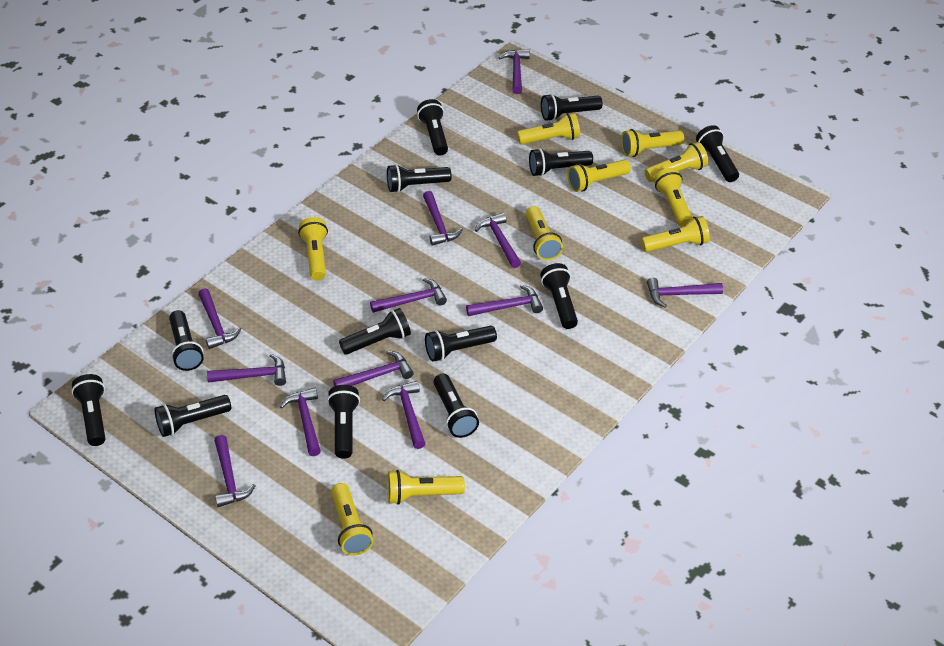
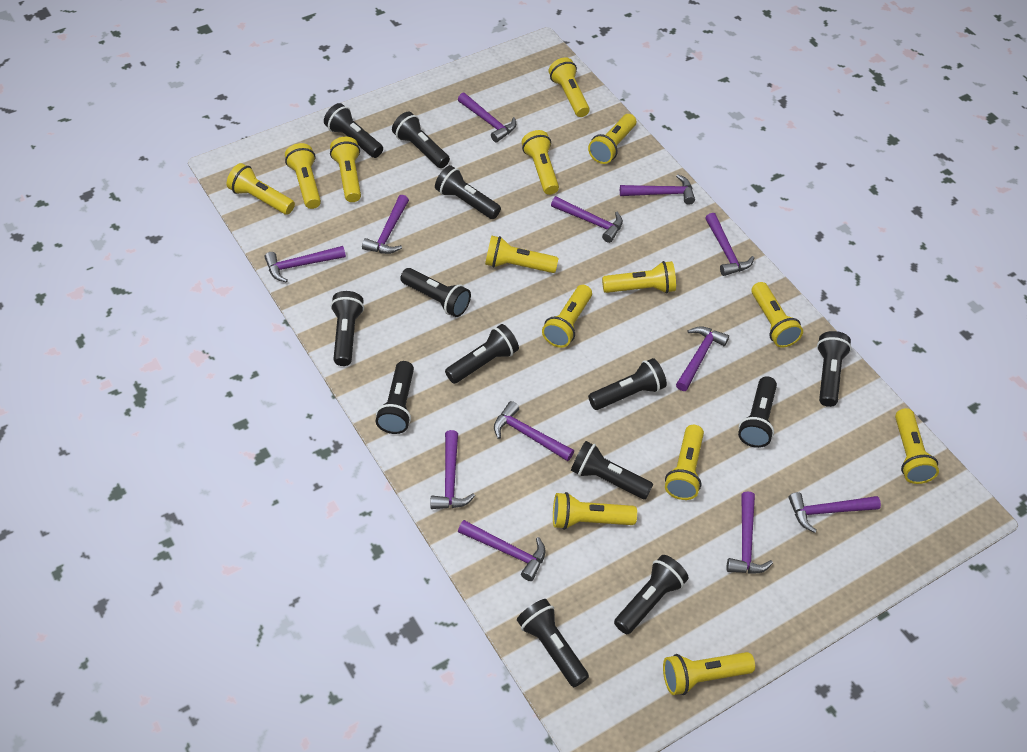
yellow flashlight: 10 -> 14

